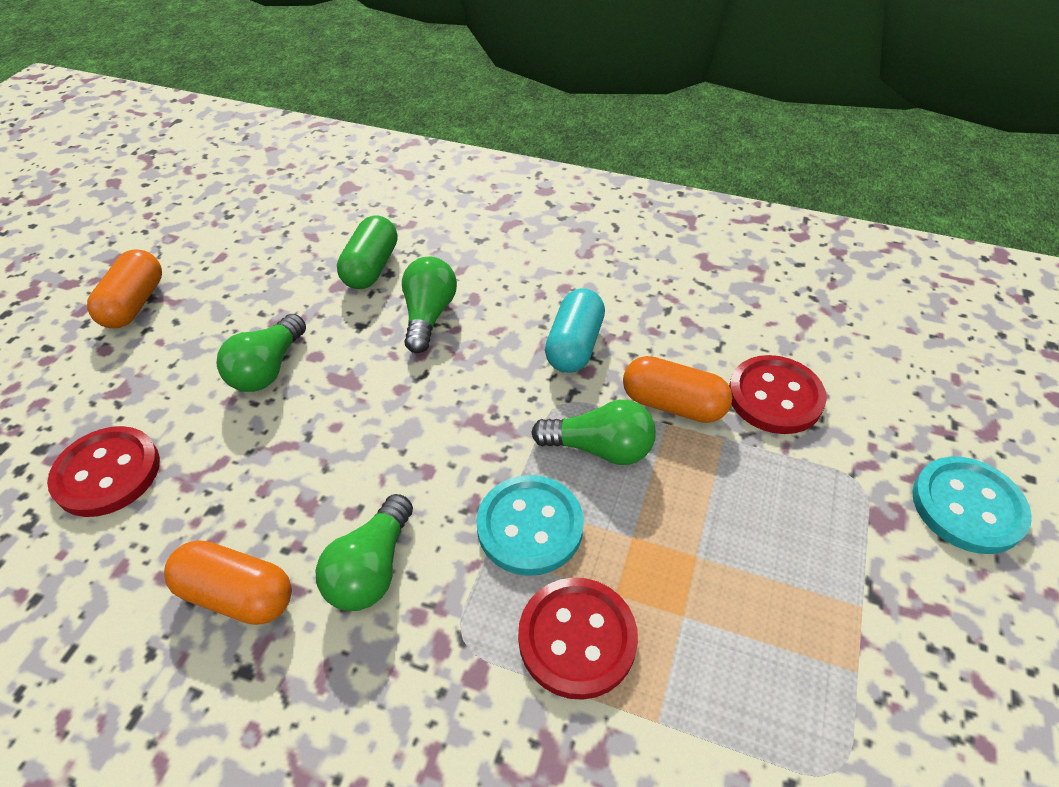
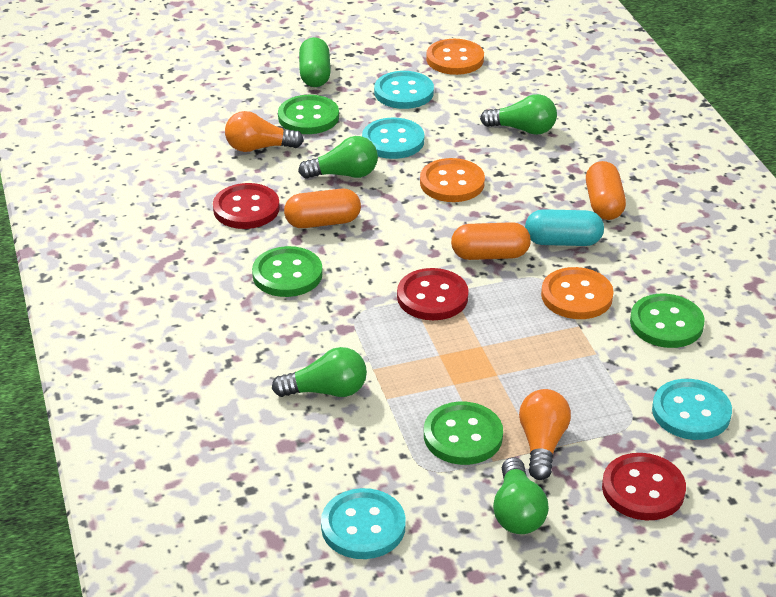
green button: 0 -> 4
orange button: 0 -> 3
orange light bulb: 0 -> 2
turquoise button: 2 -> 4

